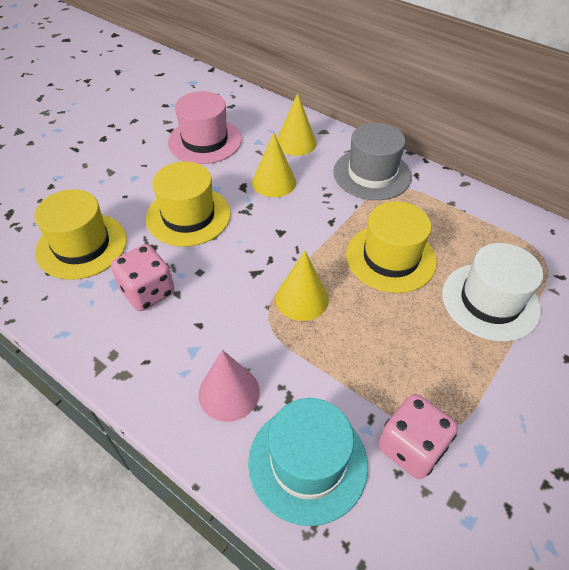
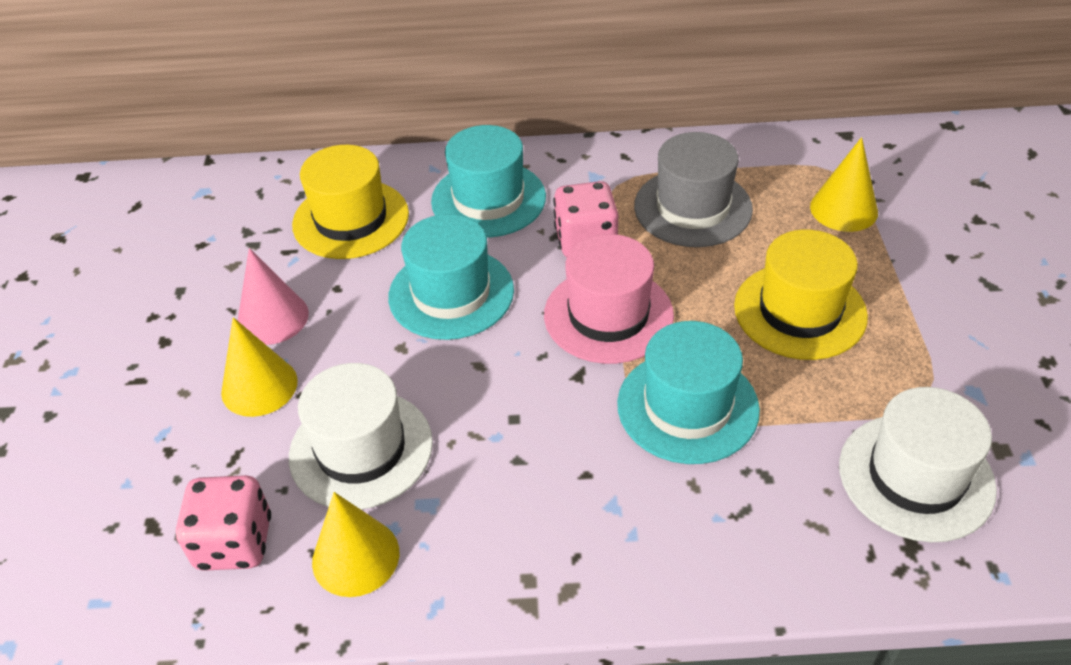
turquoise hat: 1 -> 3
white hat: 1 -> 2
yellow hat: 3 -> 2

